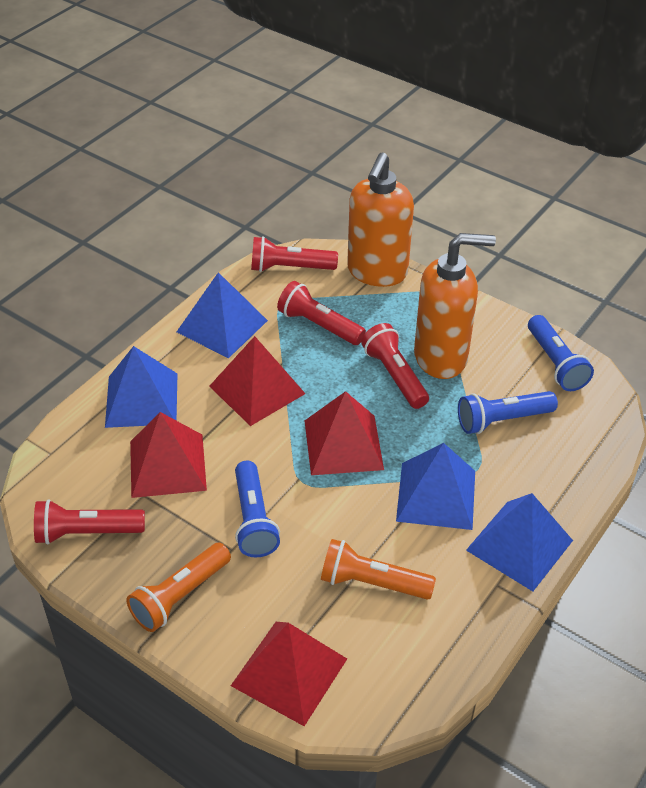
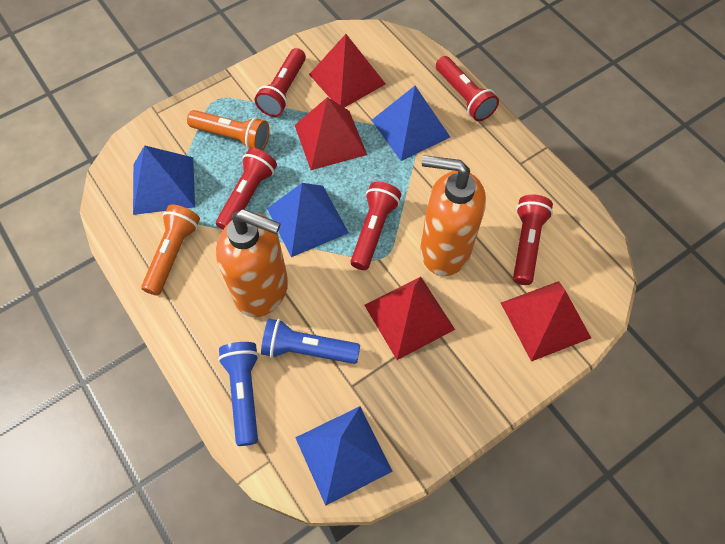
blue flashlight: 3 -> 2
red flashlight: 4 -> 5

